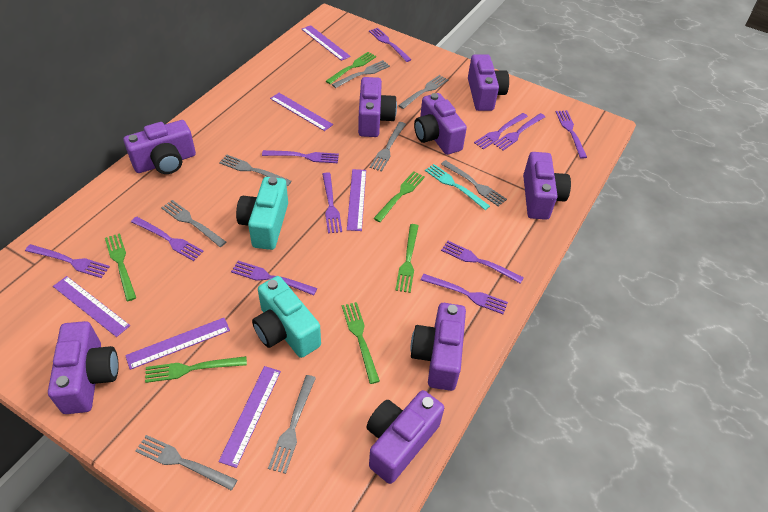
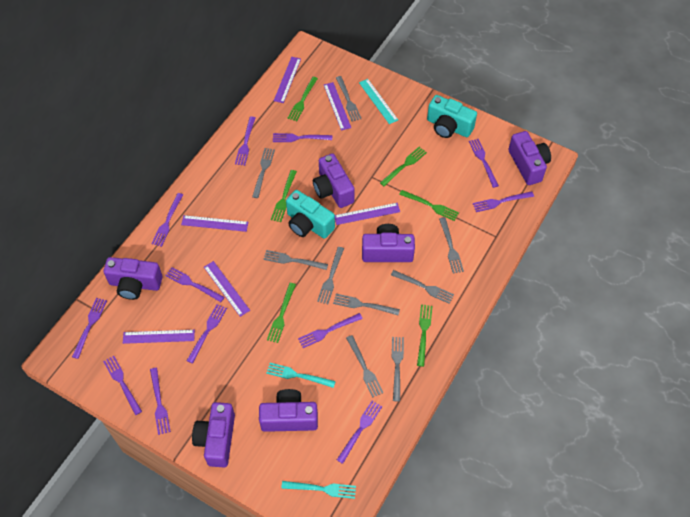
grey fork: 8 -> 9
purple camera: 8 -> 6
purple fork: 11 -> 12
turquoise fork: 1 -> 2
turquoise ruler: 0 -> 1

